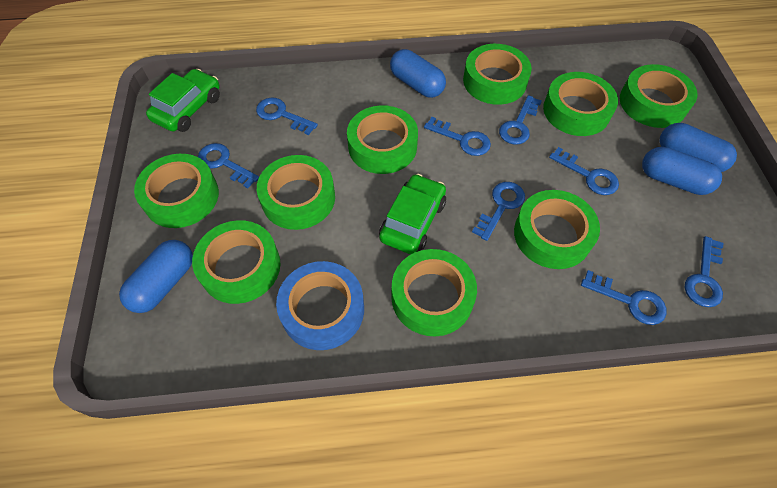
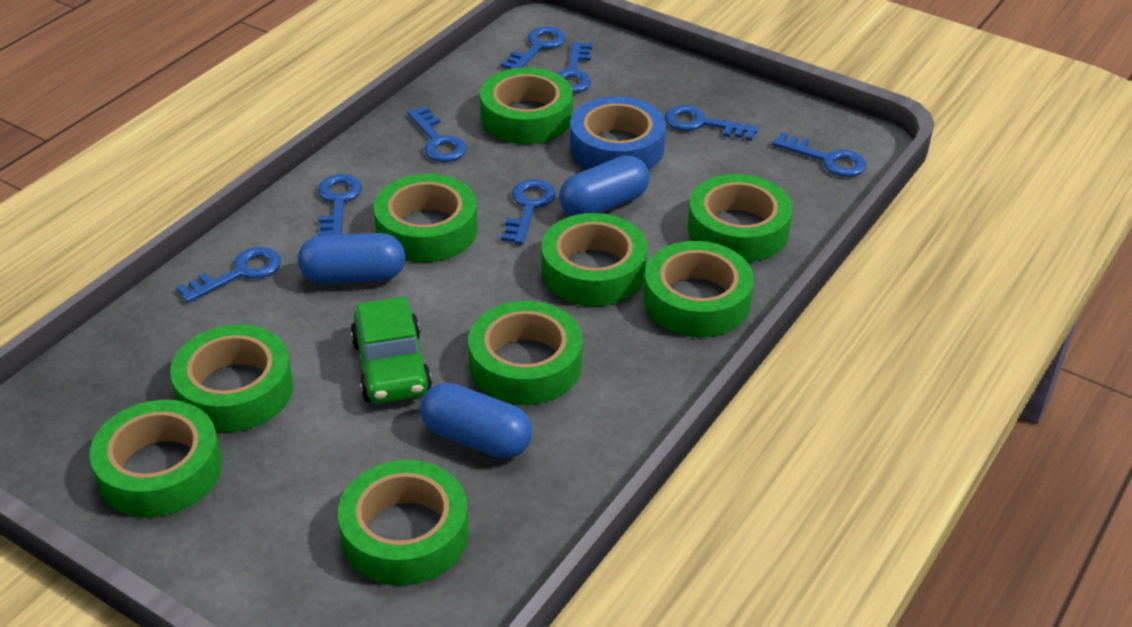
blue capsule: 4 -> 3
green car: 2 -> 1

